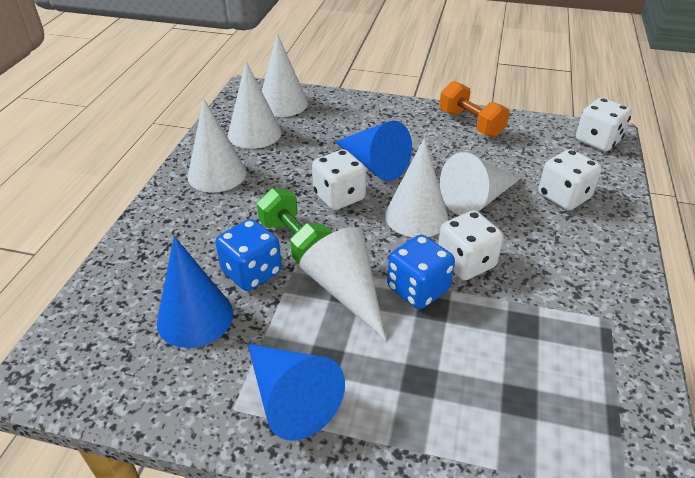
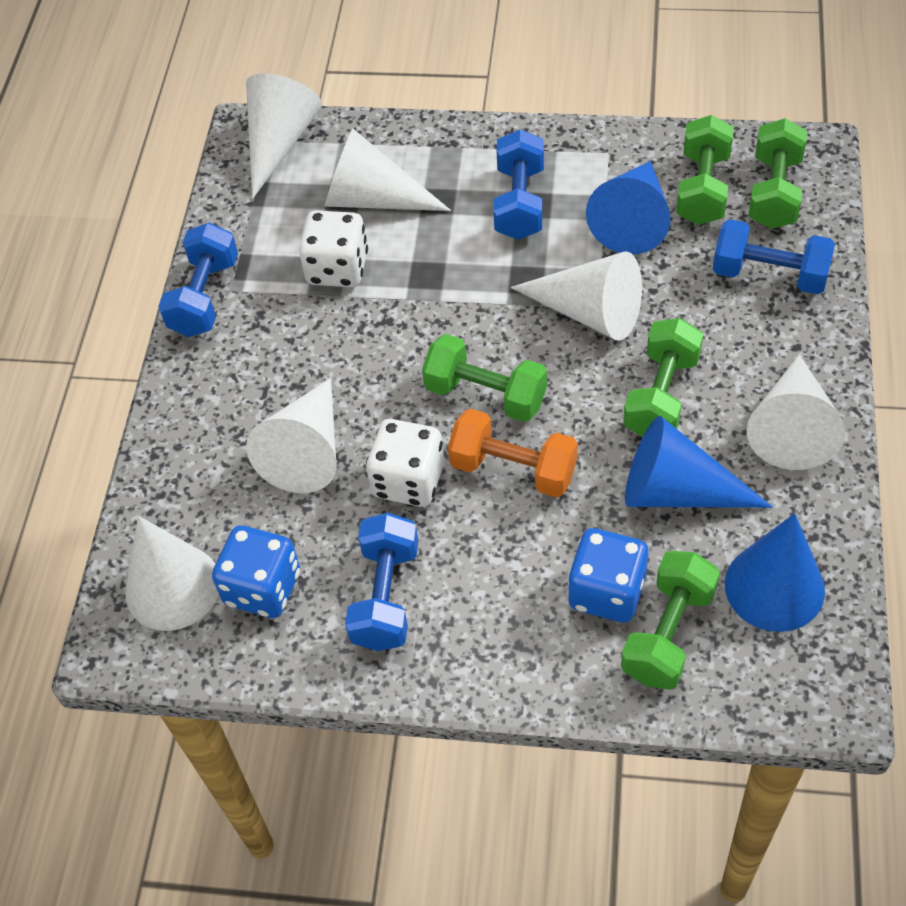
blue dumbbell: 0 -> 4
green dumbbell: 1 -> 5
white dice: 4 -> 2

